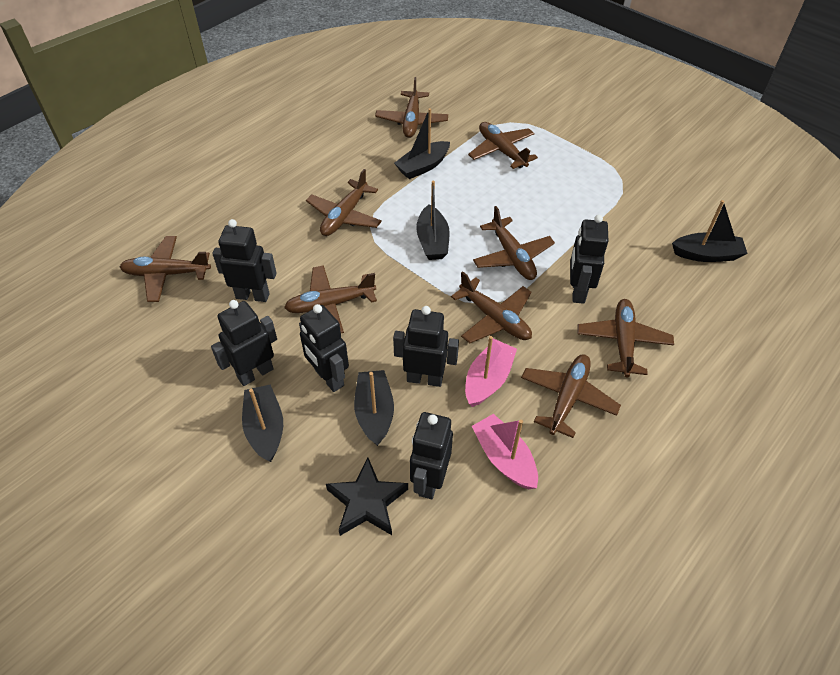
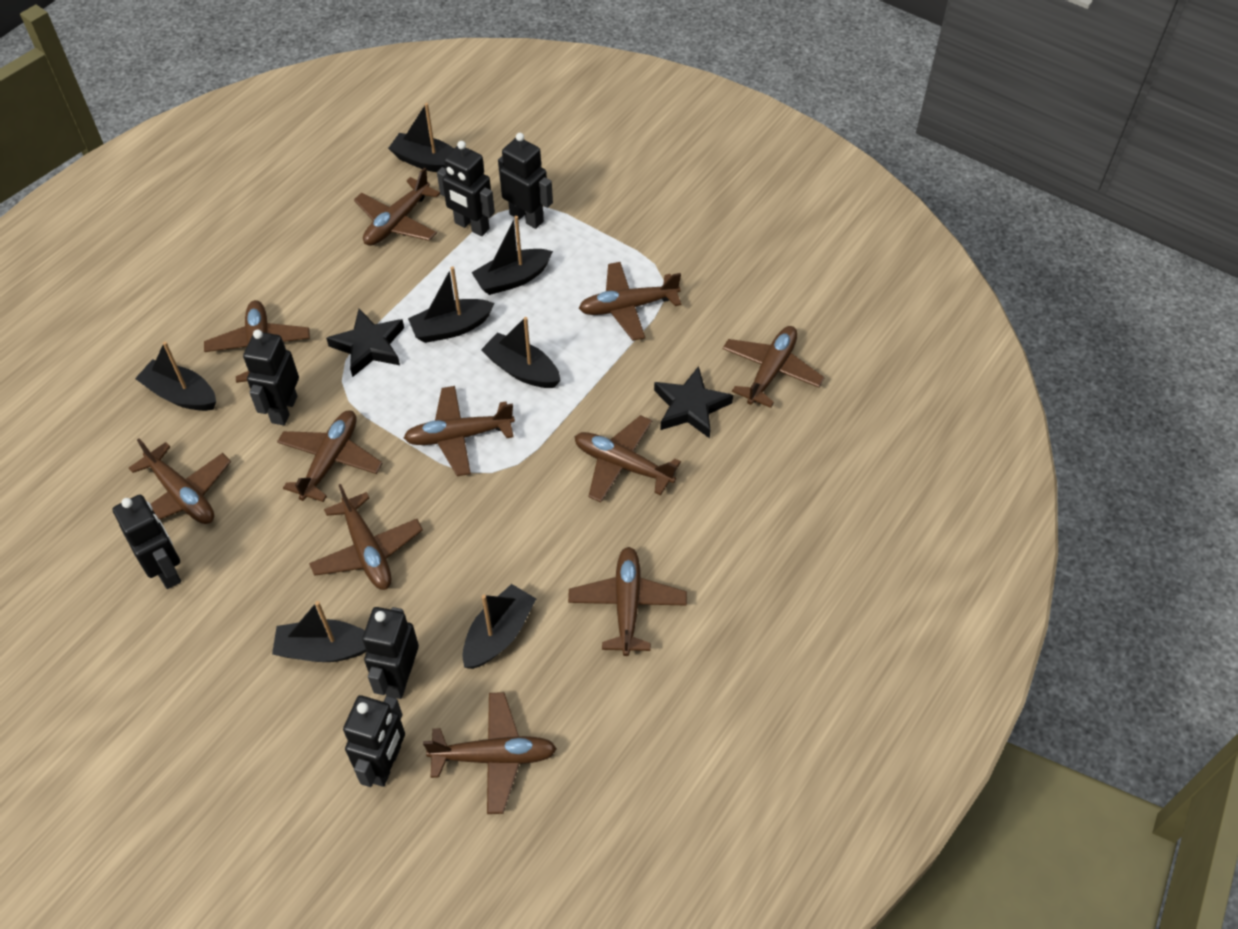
black boat: 5 -> 7
black star: 1 -> 2
brown plane: 9 -> 11
pink boat: 2 -> 0

